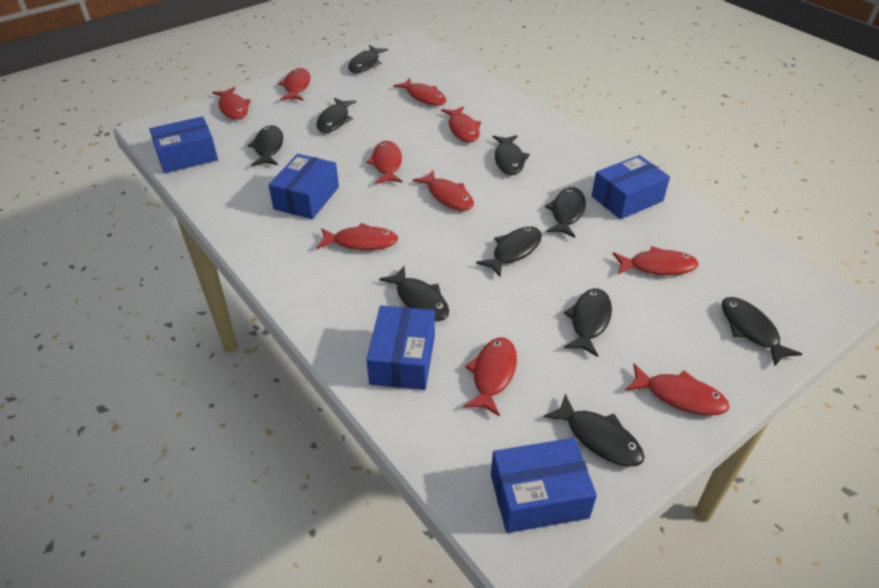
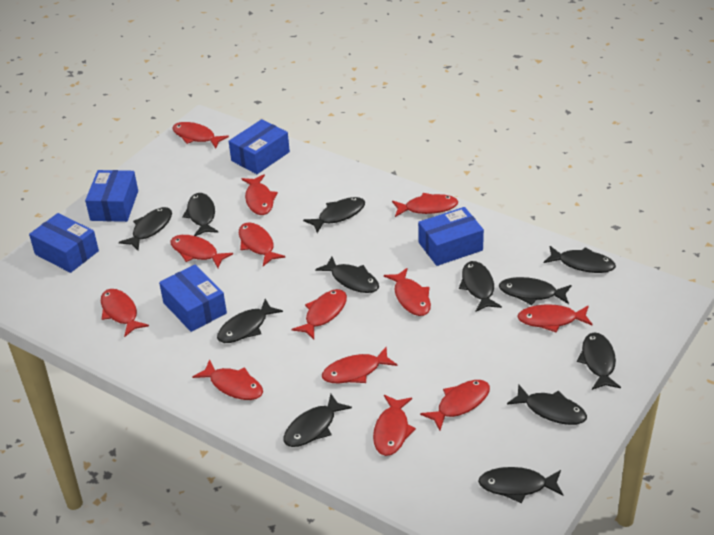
black fish: 10 -> 12
red fish: 10 -> 13

